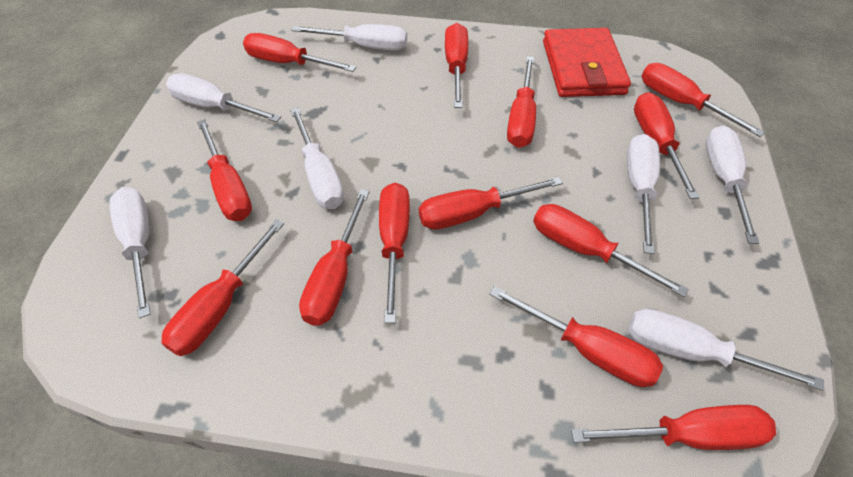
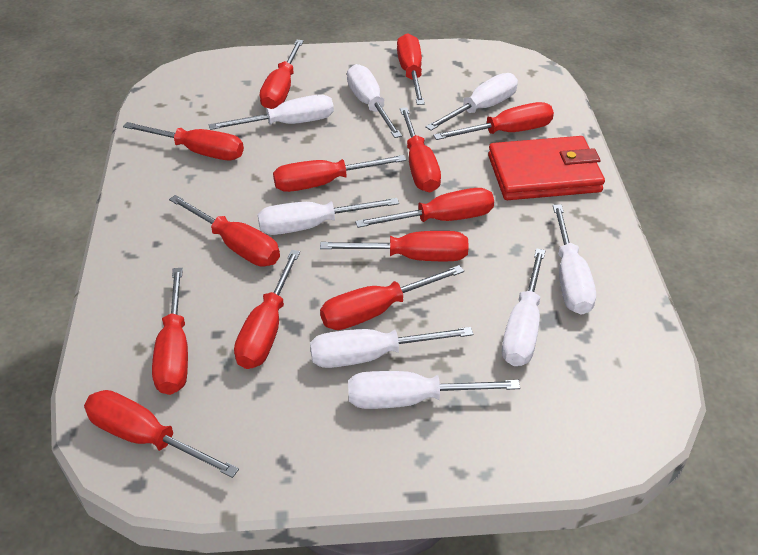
white screwdriver: 7 -> 8

